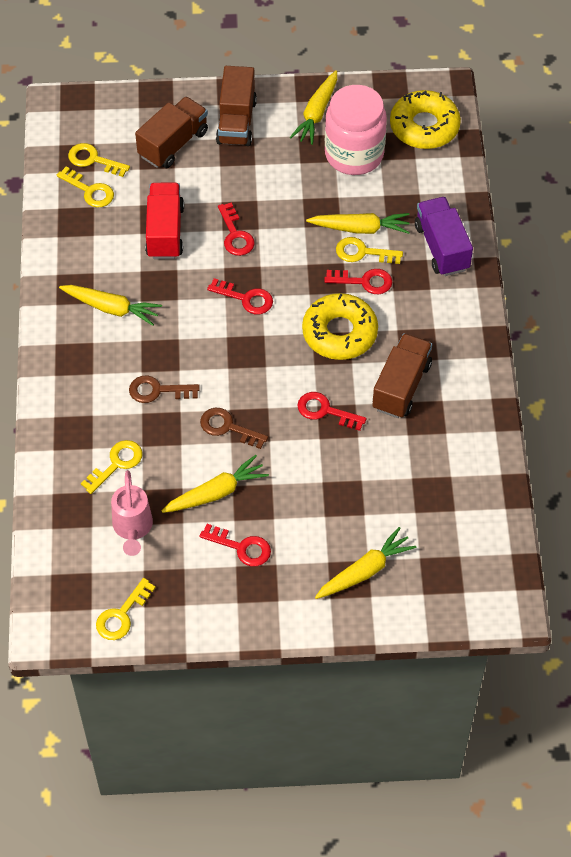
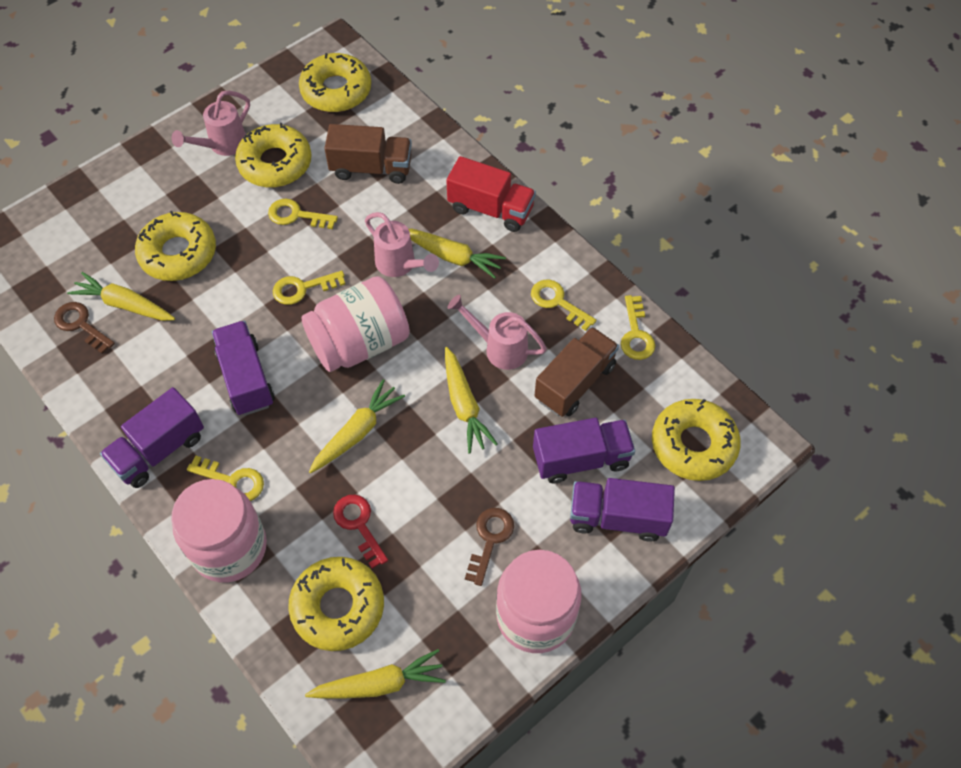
brown truck: 3 -> 2
pink jar: 1 -> 3
pink watering can: 1 -> 3
purple truck: 1 -> 4
red key: 5 -> 1
yellow donut: 2 -> 5

